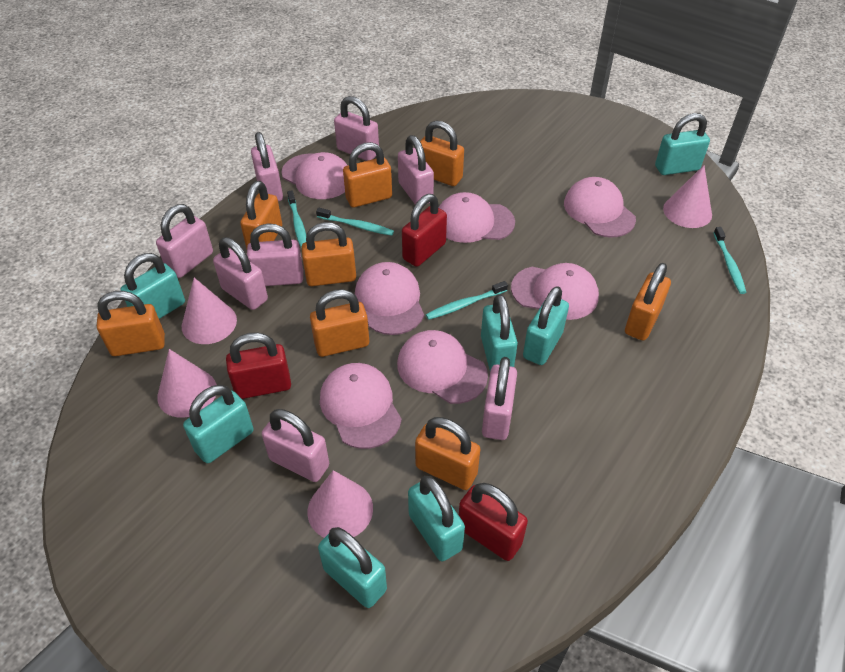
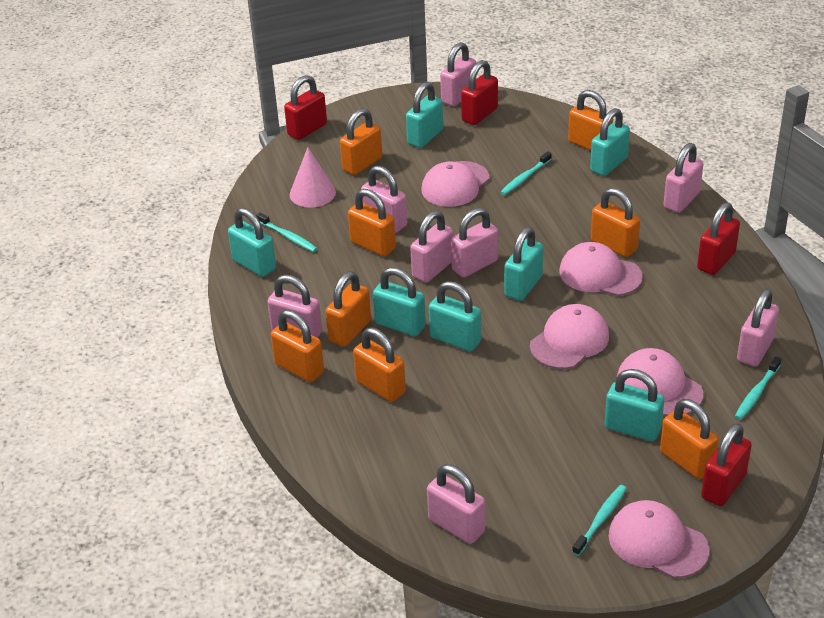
pink cap: 7 -> 5
pink cone: 4 -> 1
red padlock: 3 -> 4

